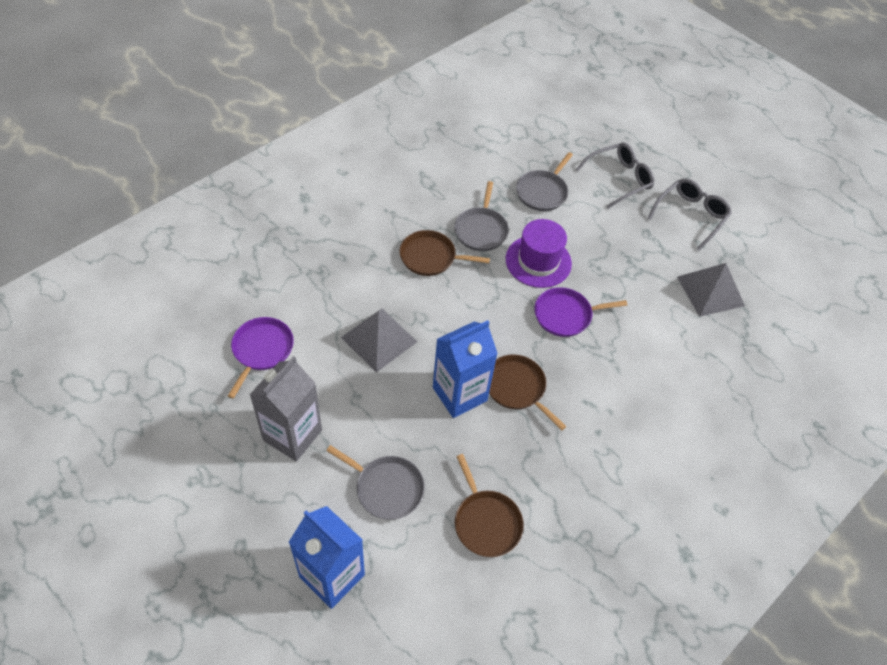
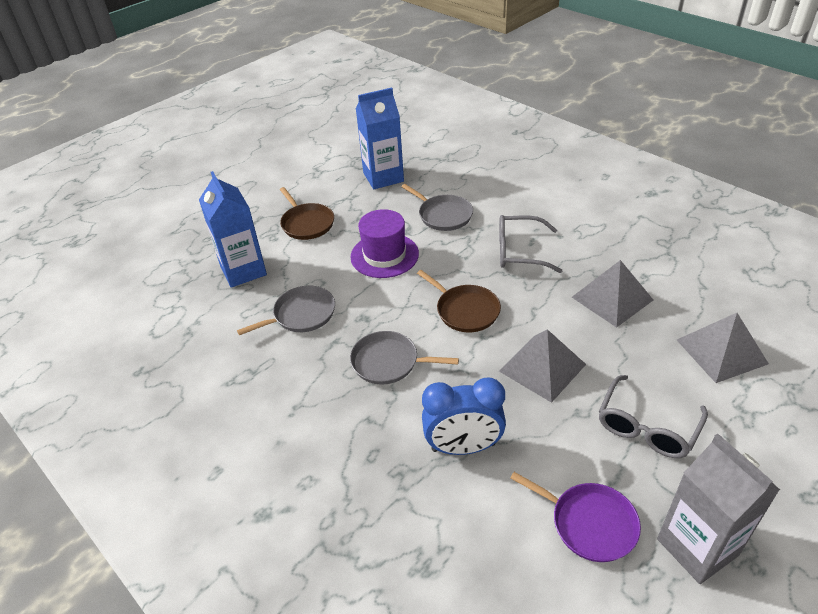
blue clock: 0 -> 1
brown pan: 3 -> 2
grey pyramid: 2 -> 3
purple pan: 2 -> 1

